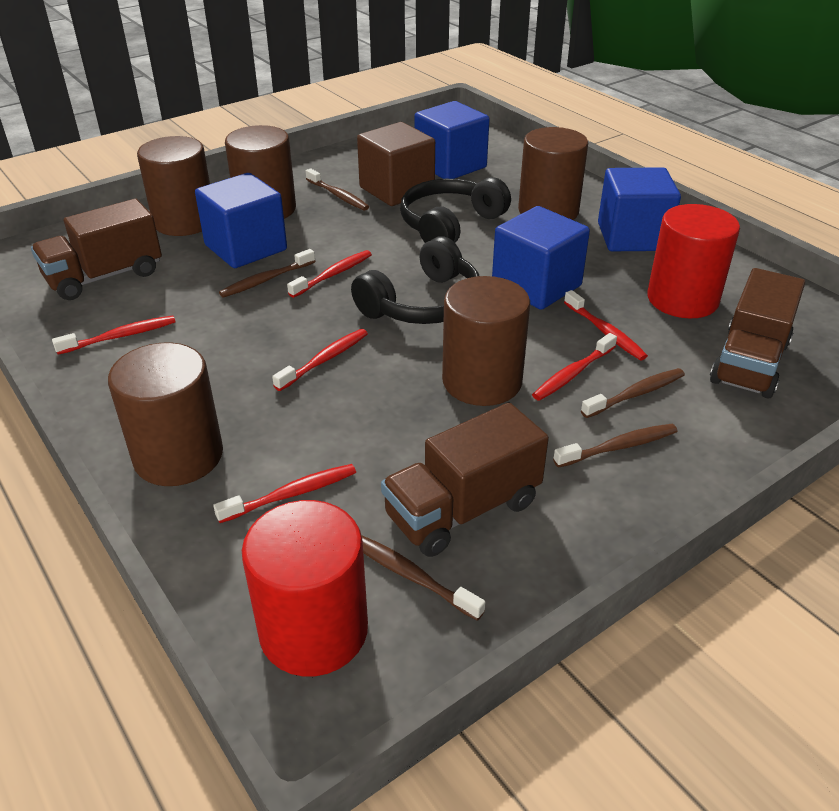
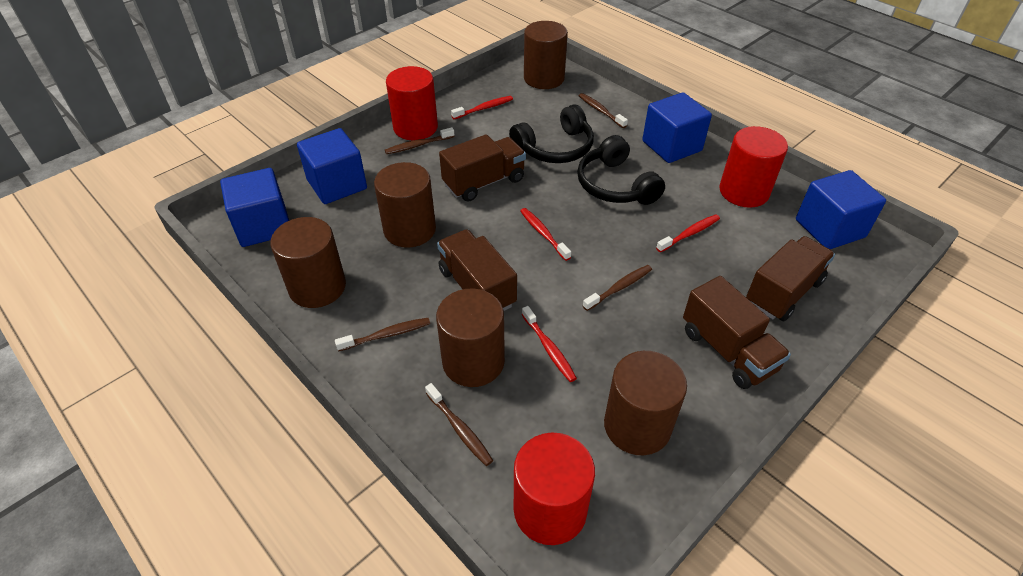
brown cube: 1 -> 0
brown truck: 3 -> 4
red cylinder: 2 -> 3
red toothbrush: 6 -> 4

